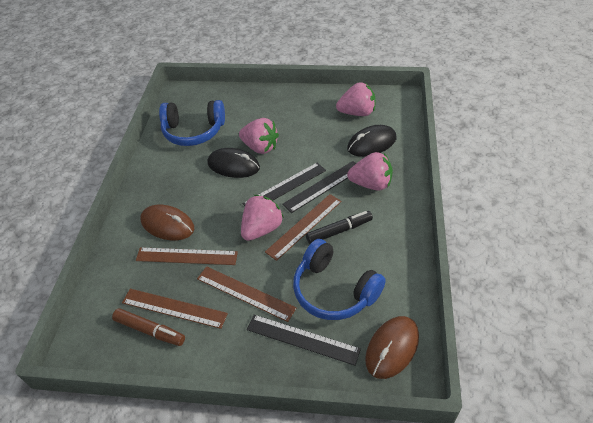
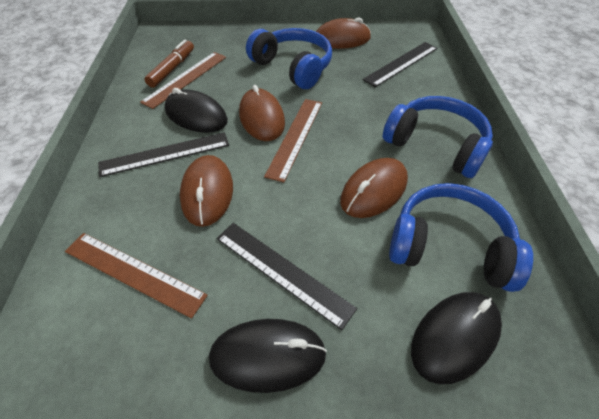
black marker: 1 -> 0
black mouse: 2 -> 3
blue headphones: 2 -> 3
brown mouse: 2 -> 4
brown ruler: 4 -> 3
pink strawberry: 4 -> 0

